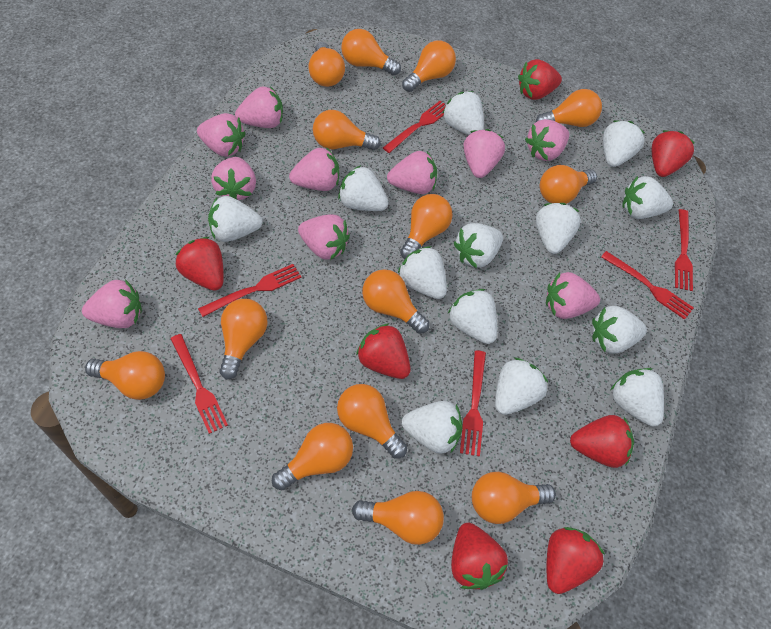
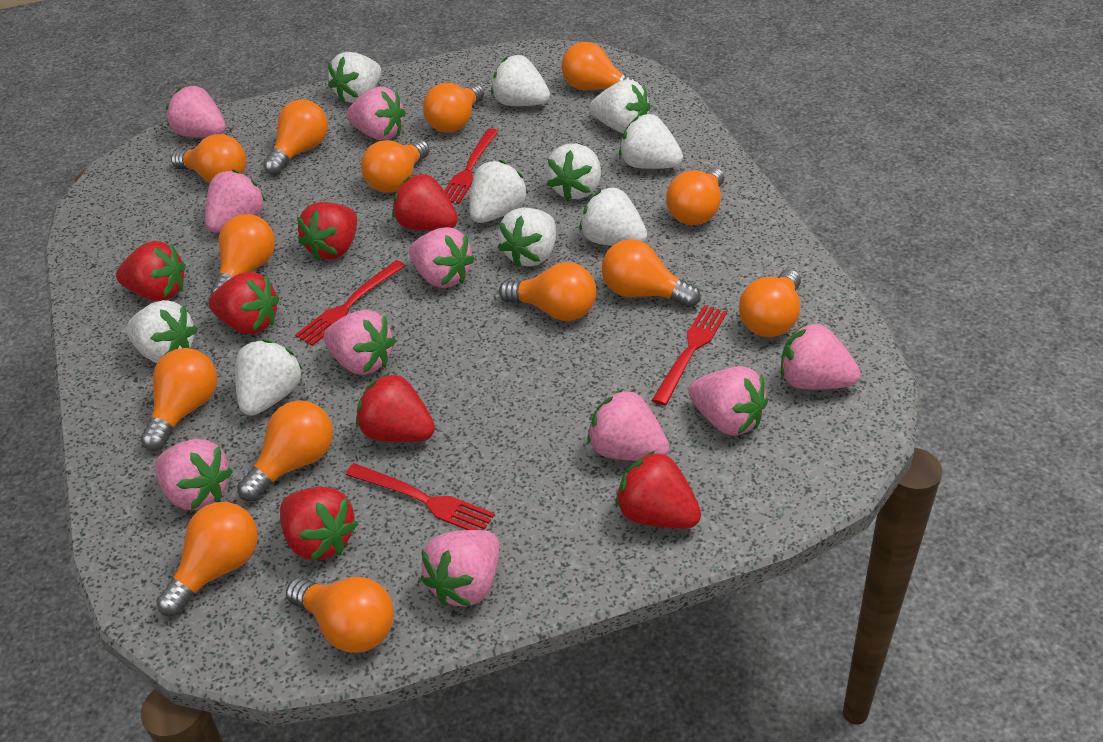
red fork: 6 -> 4
white strawberry: 13 -> 10

